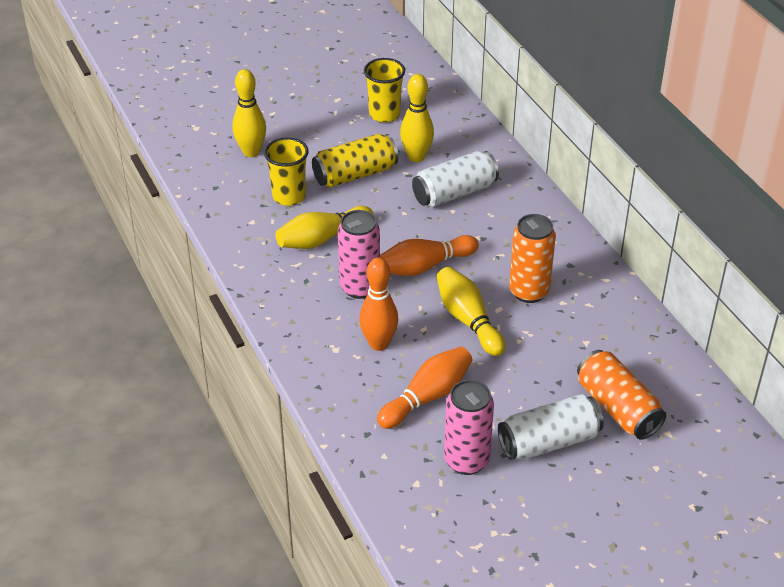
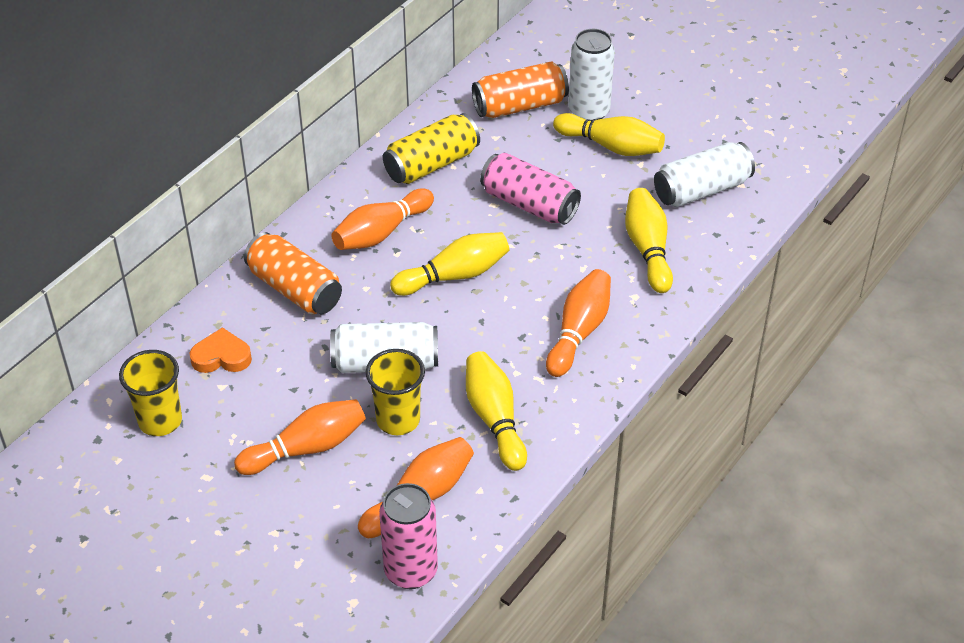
orange bowling pin: 3 -> 4
orange heart: 0 -> 1
white can: 2 -> 3

